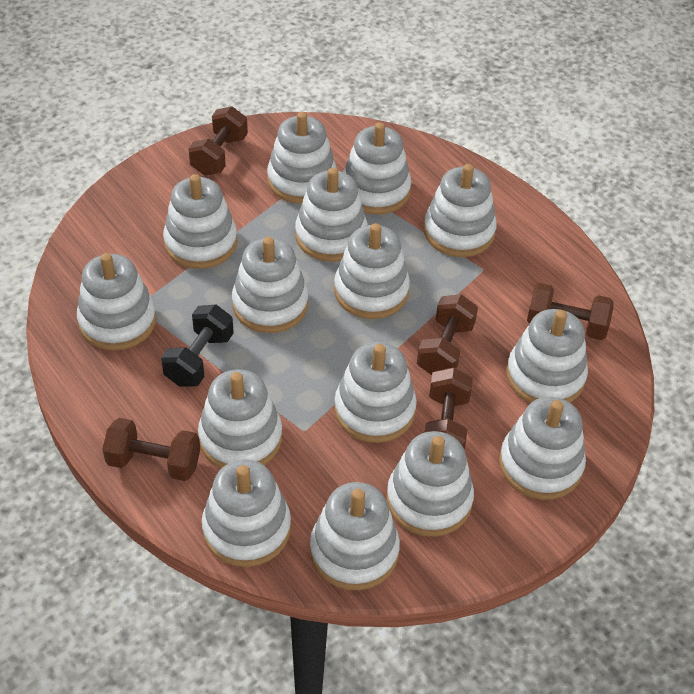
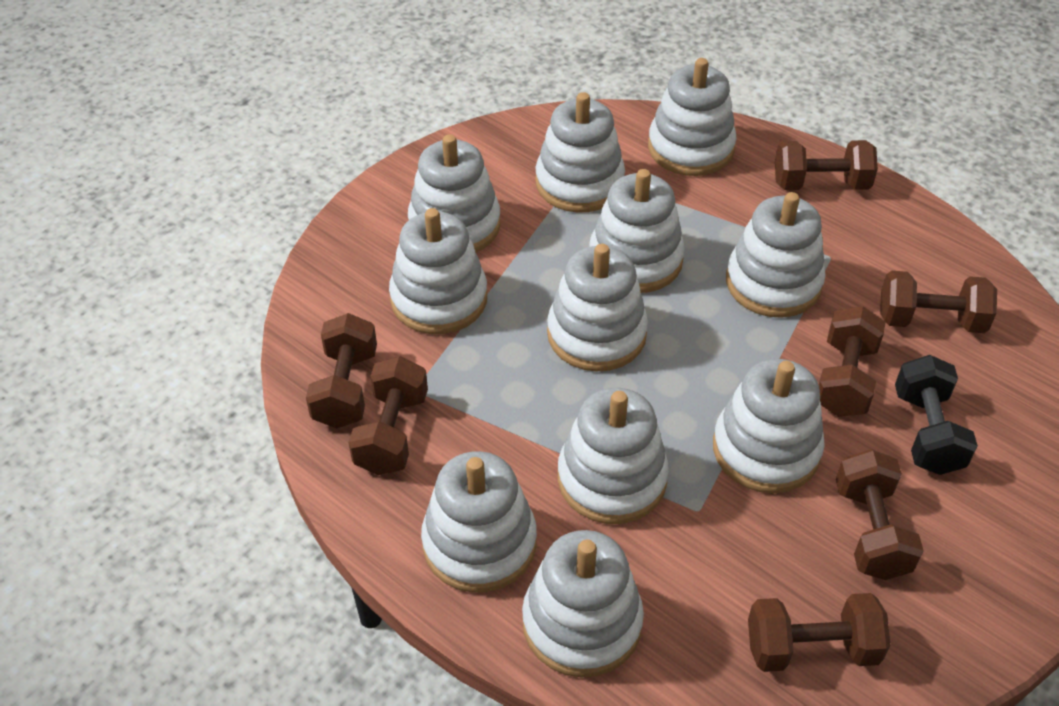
brown dumbbell: 5 -> 7
white stacking toy: 15 -> 11

